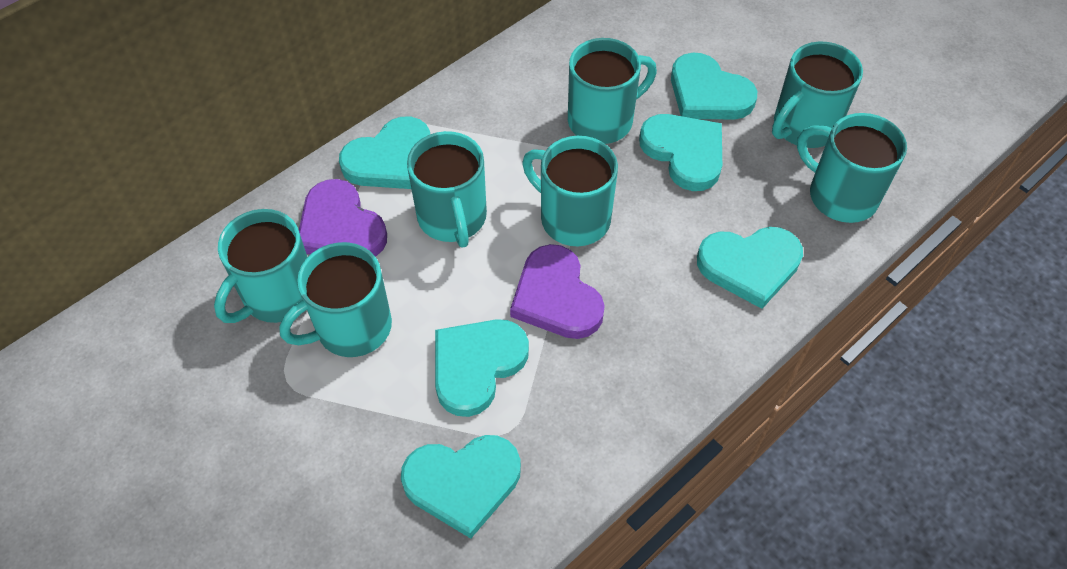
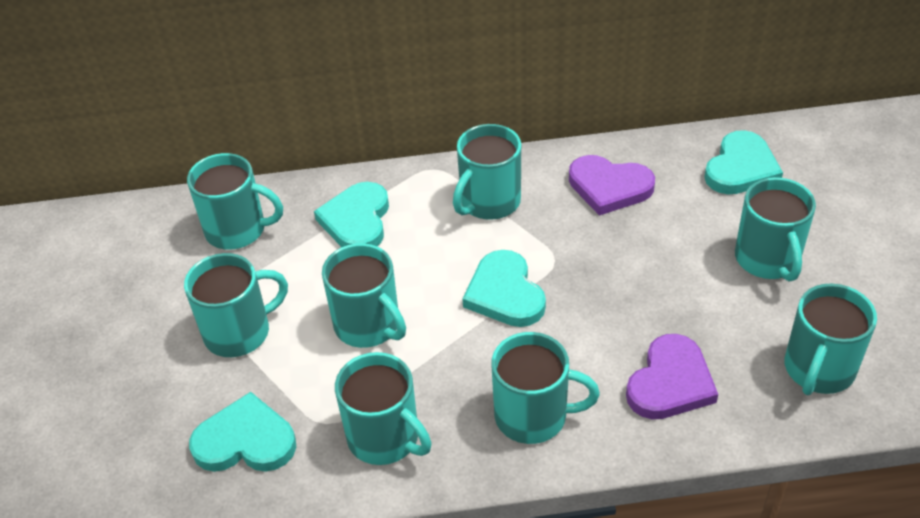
turquoise heart: 6 -> 4
turquoise mug: 7 -> 8

